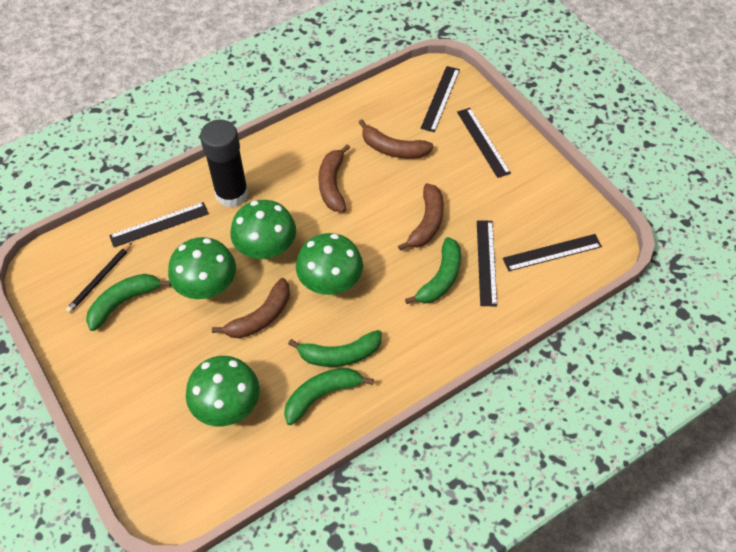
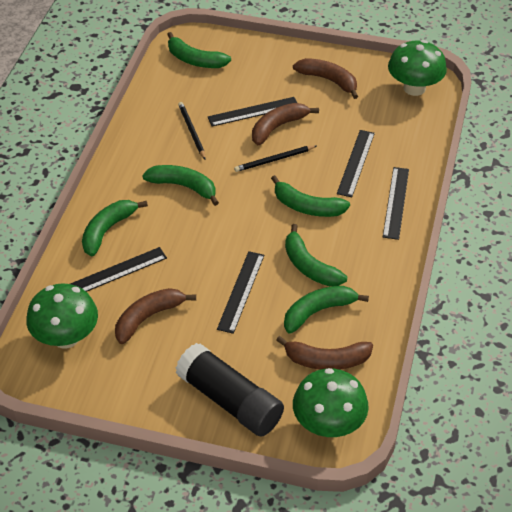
black pencil: 1 -> 2
green banana: 4 -> 6
green mushroom: 4 -> 3

